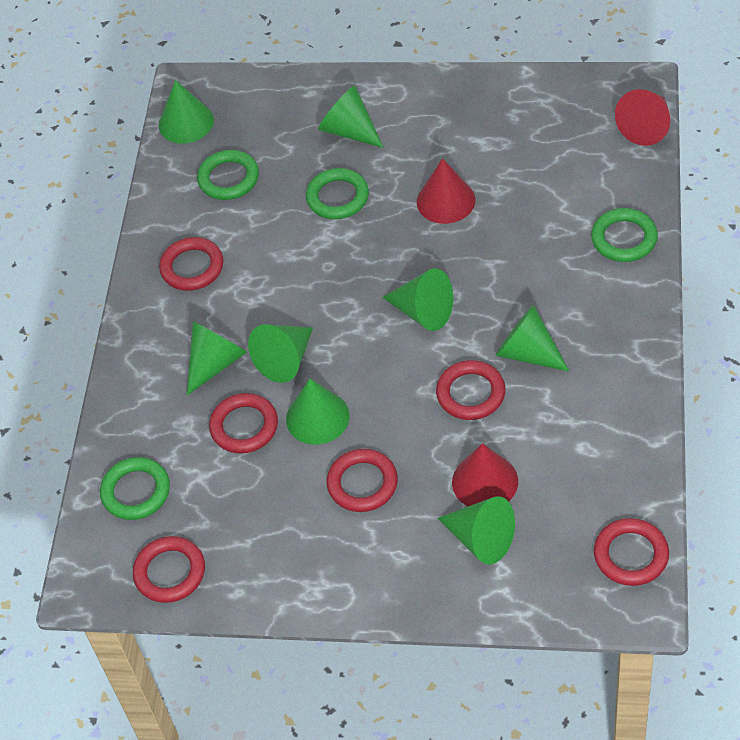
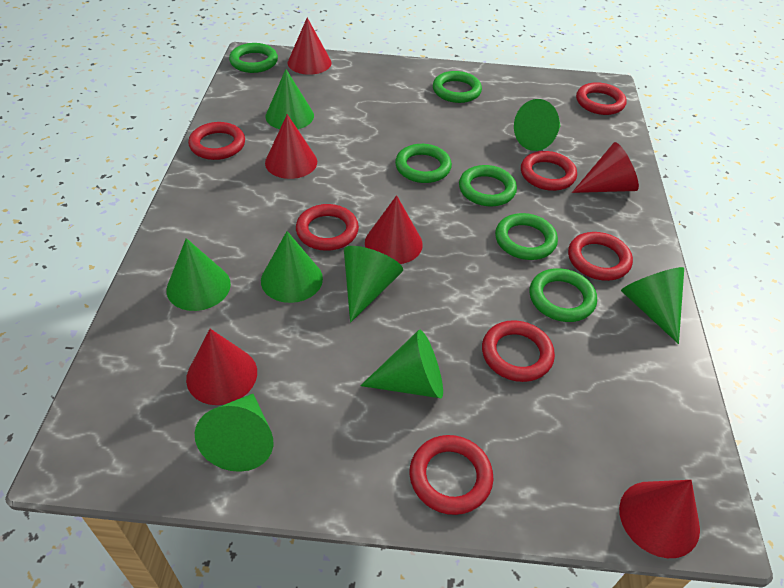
green ring: 4 -> 6
red cone: 3 -> 6
red ring: 6 -> 7

